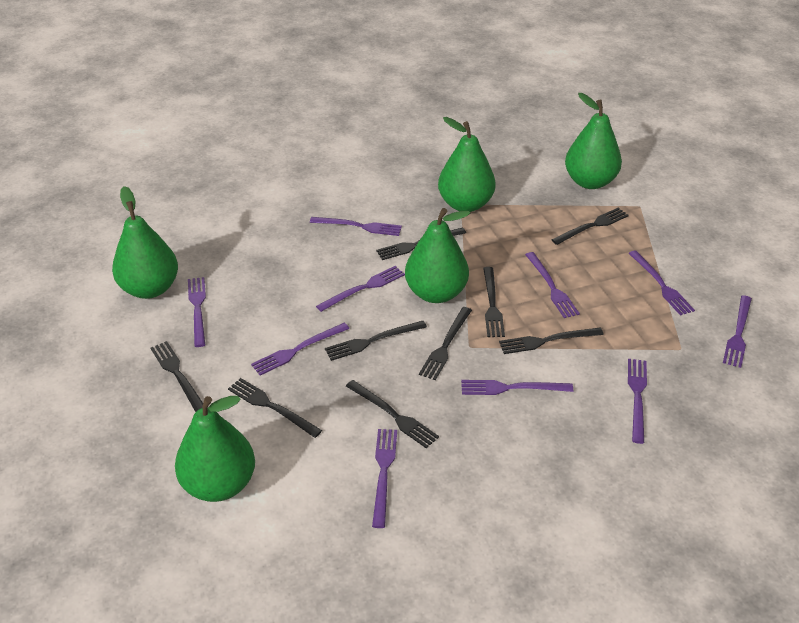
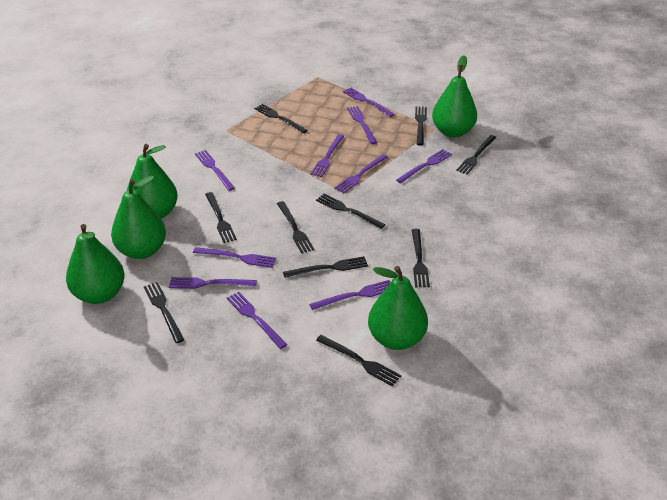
black fork: 9 -> 10

